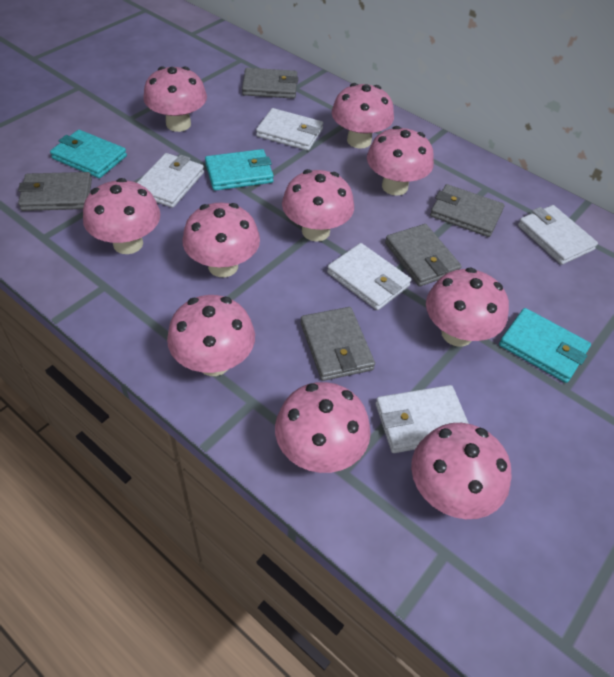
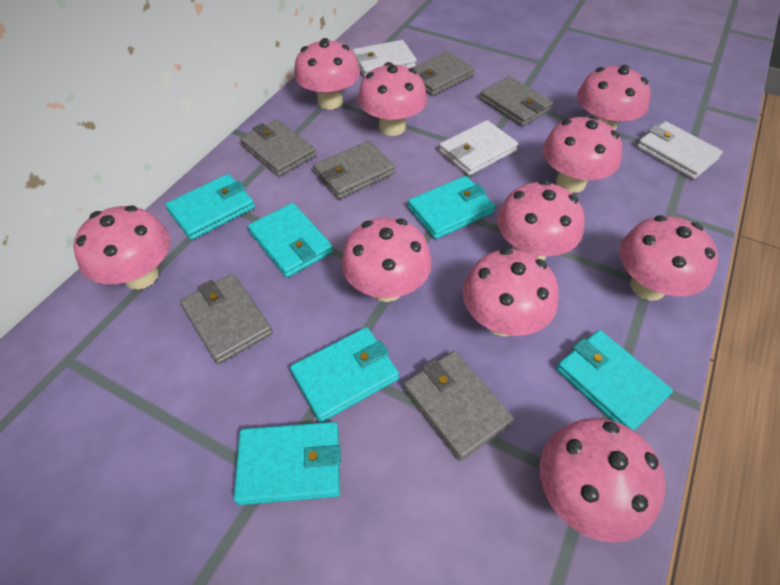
grey wallet: 5 -> 6
turquoise wallet: 3 -> 6
white wallet: 5 -> 3

